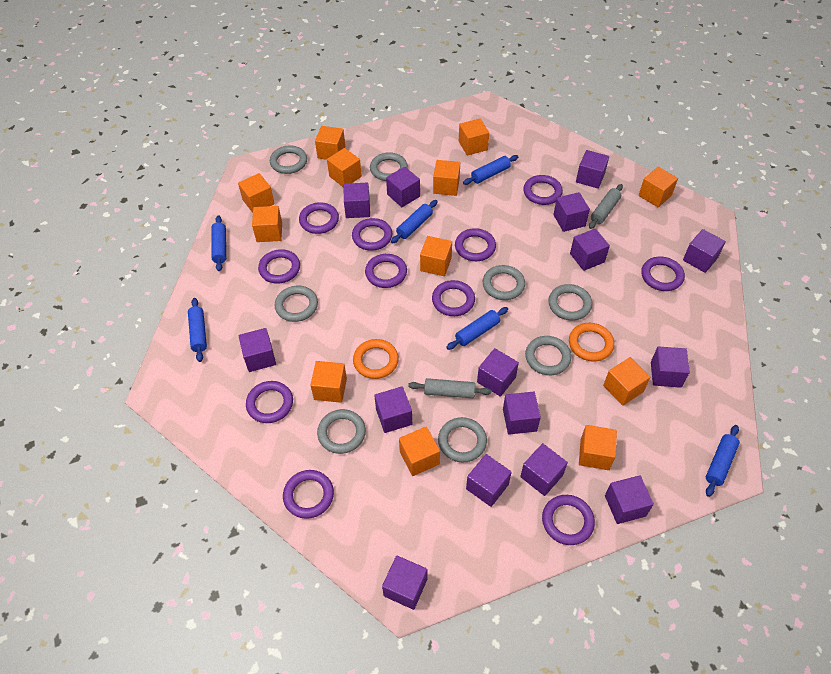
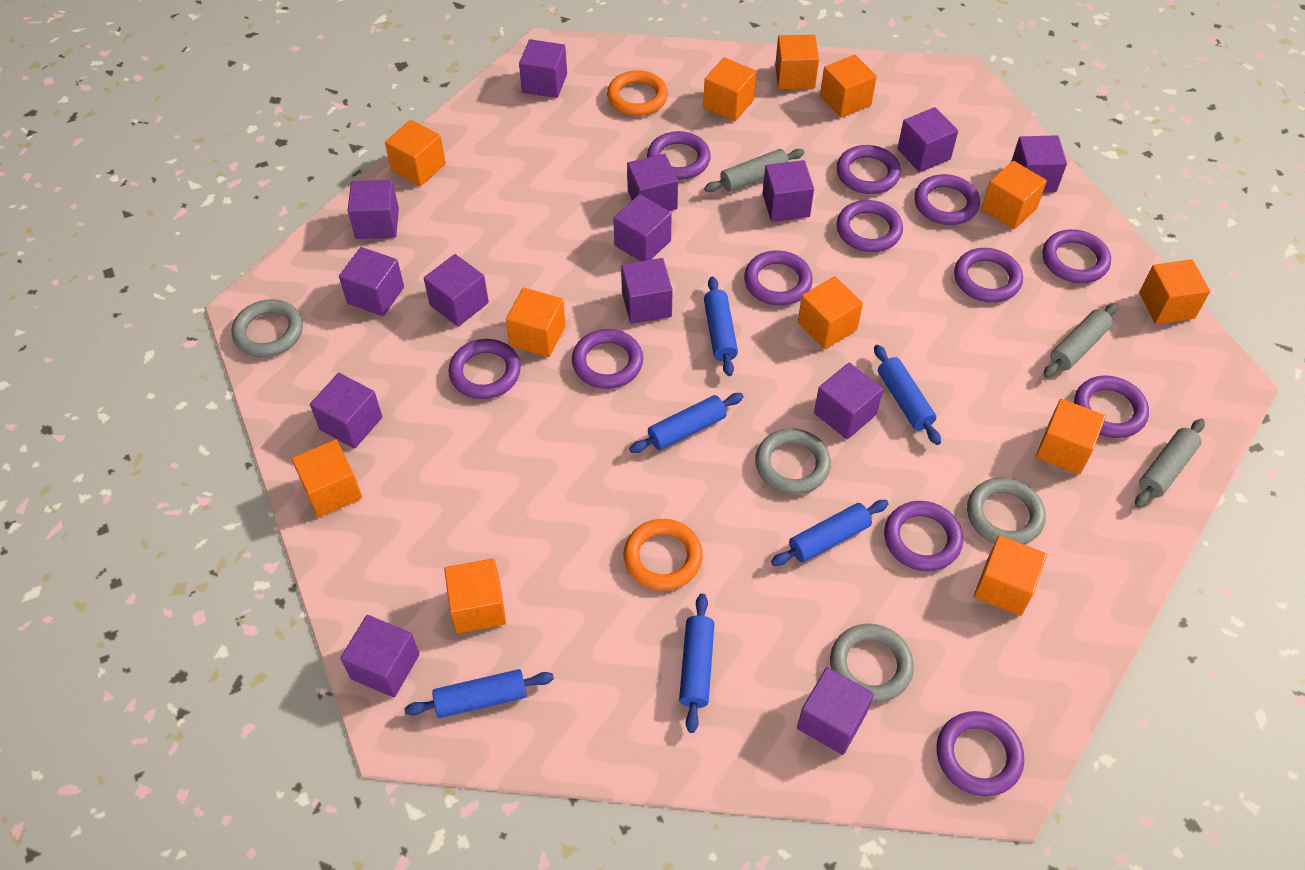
grey ring: 8 -> 4
grey rolling pin: 2 -> 3
purple cube: 15 -> 14
purple ring: 11 -> 12

